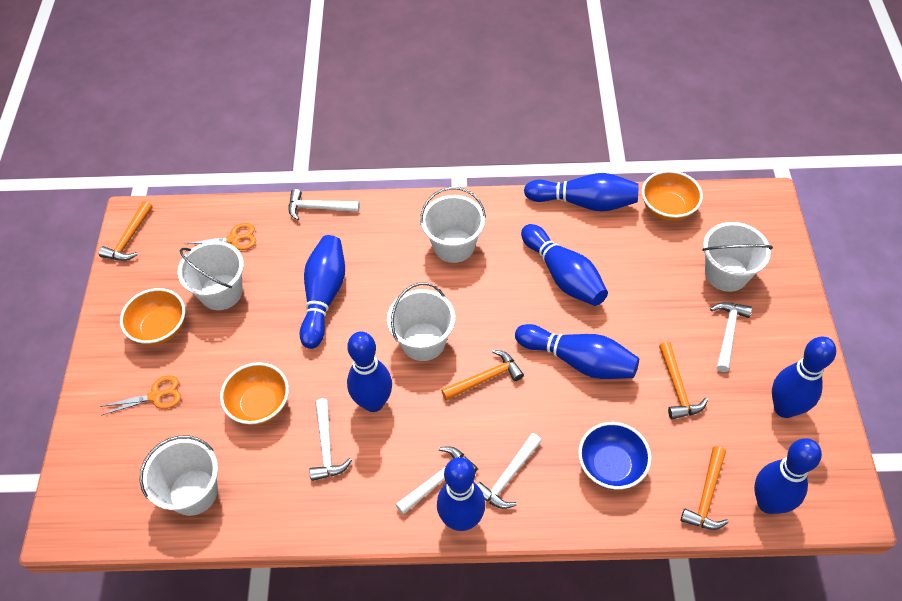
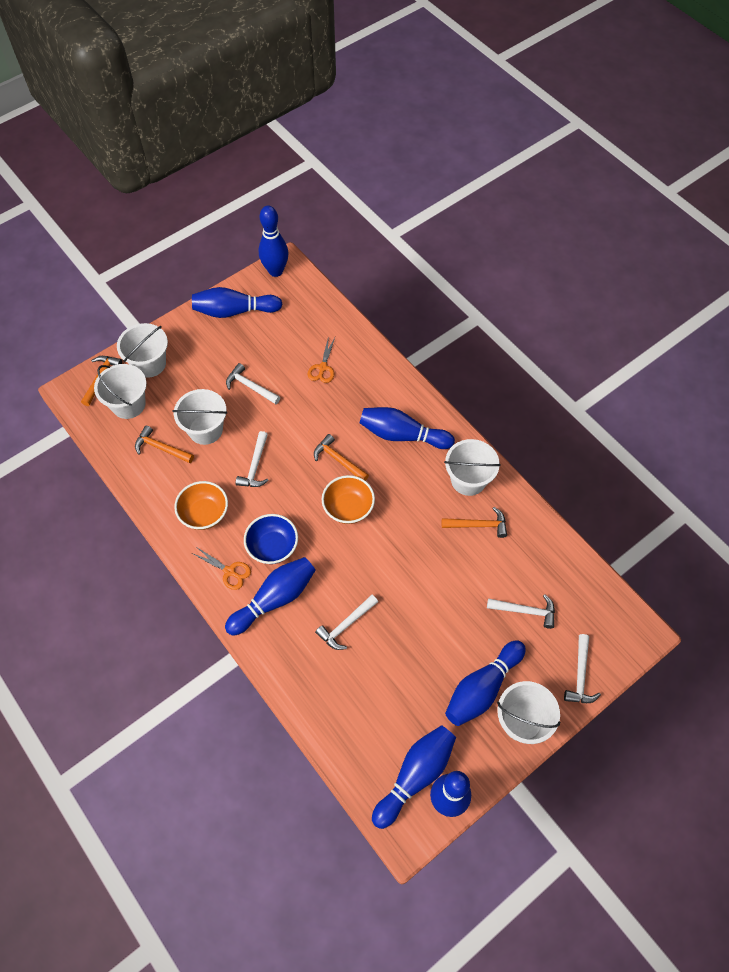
blue bowling pin: 8 -> 7
orange bowl: 3 -> 2

